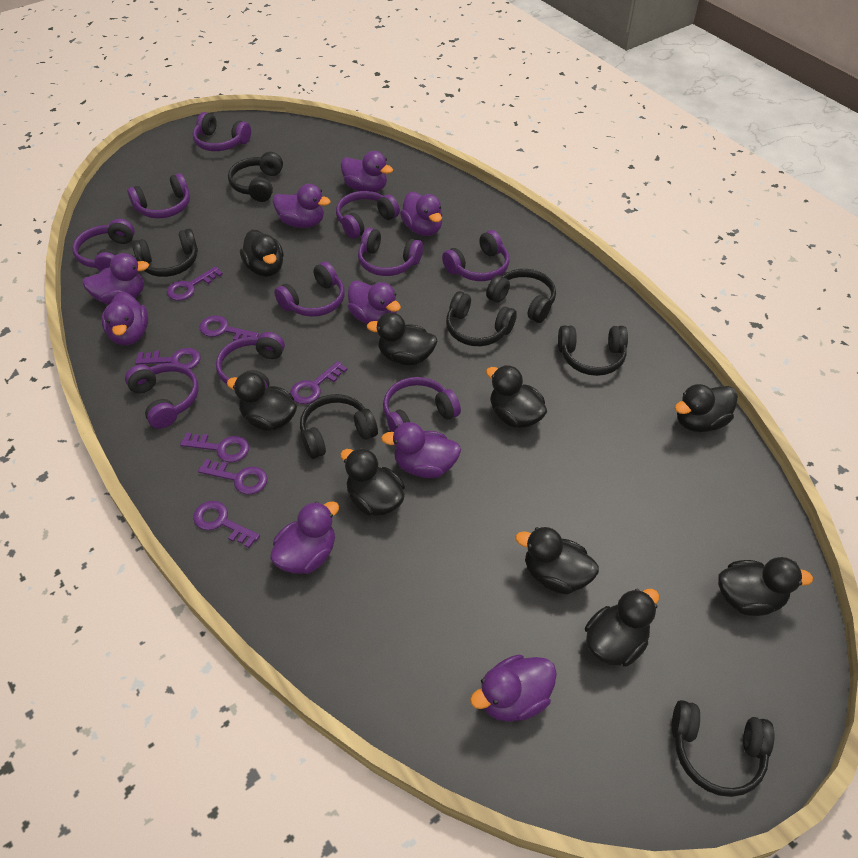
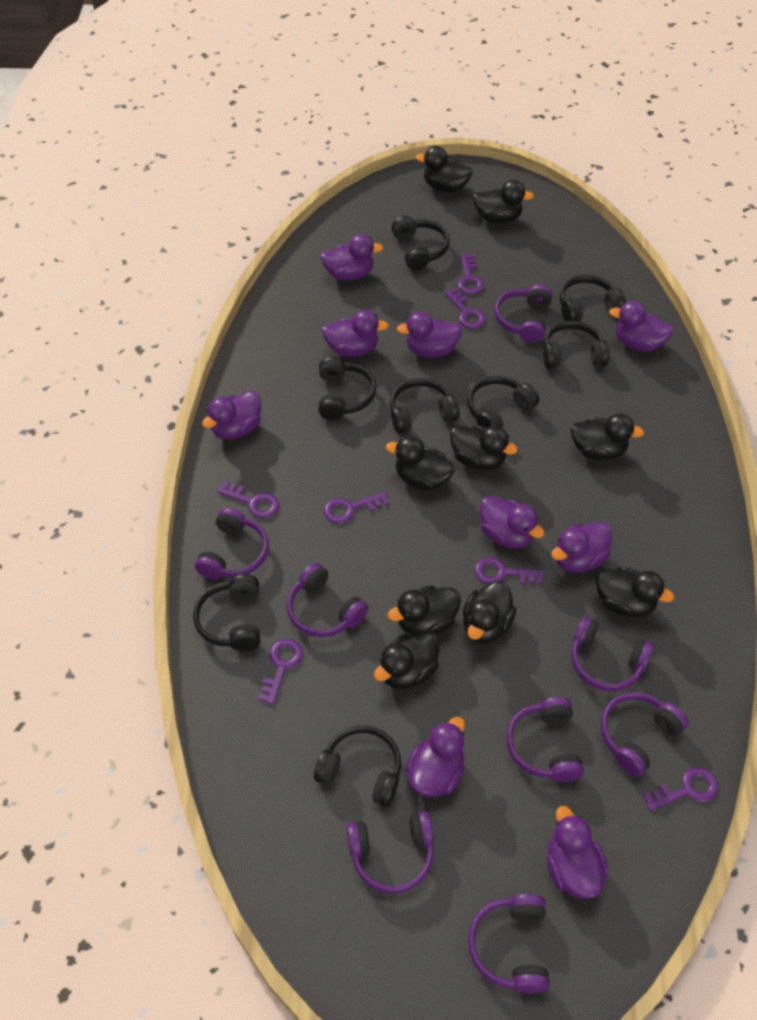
black headphones: 7 -> 8
purple headphones: 10 -> 8

